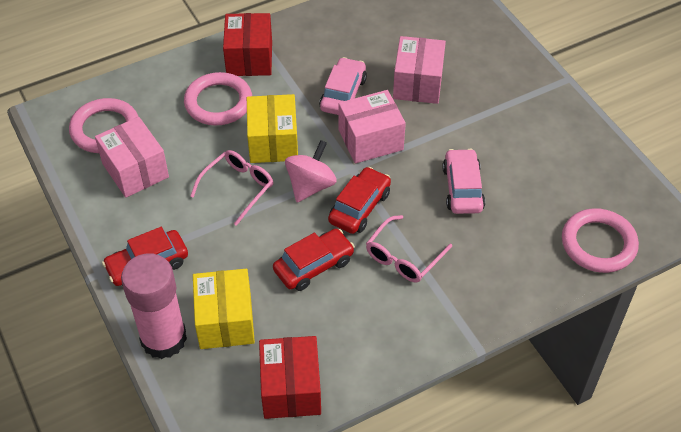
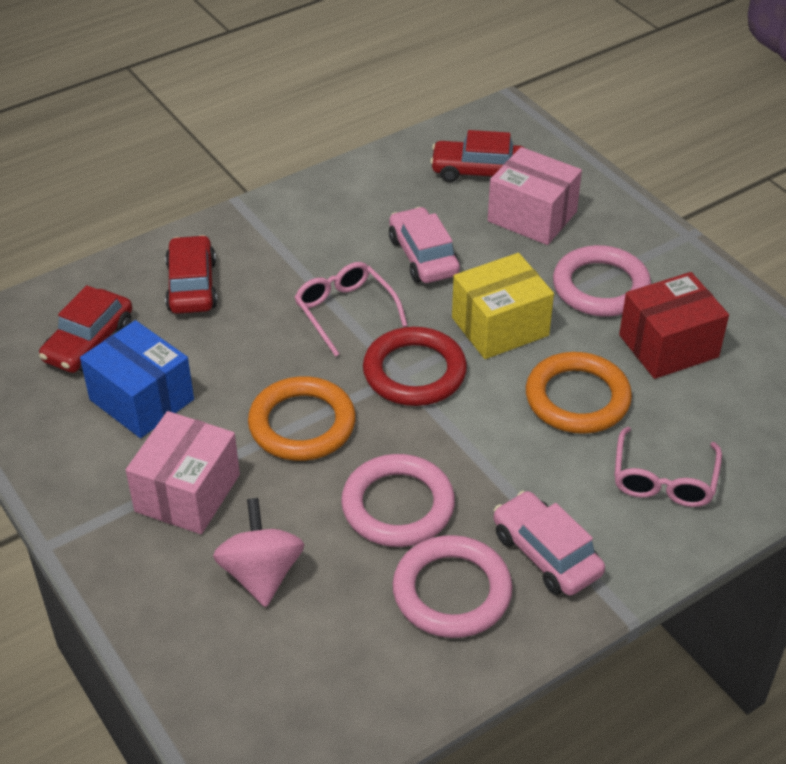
blue box: 0 -> 1
orange ring: 0 -> 2
pink box: 3 -> 2
pink glue stick: 1 -> 0
red box: 2 -> 1
red ring: 0 -> 1
yellow box: 2 -> 1

